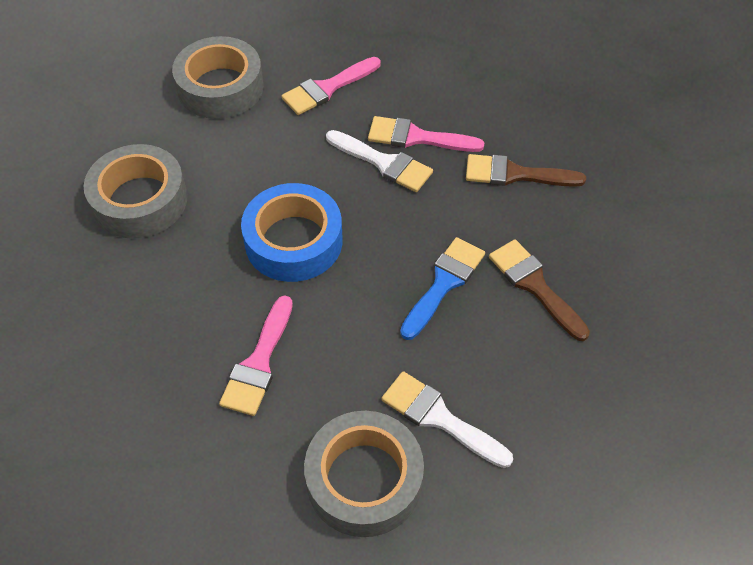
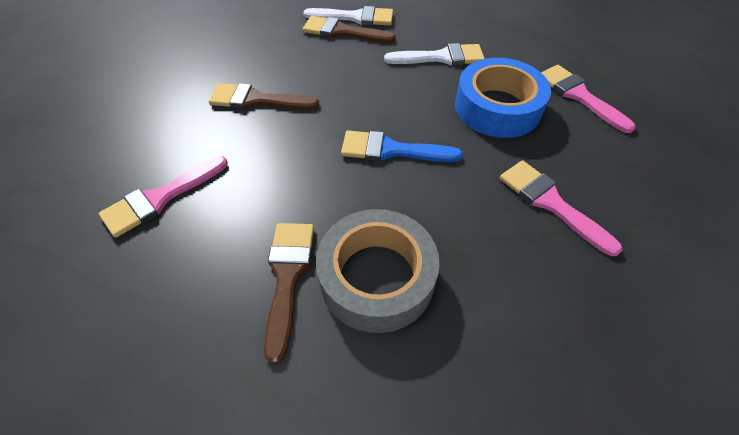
brown brush: 2 -> 3
grey tape: 3 -> 1

